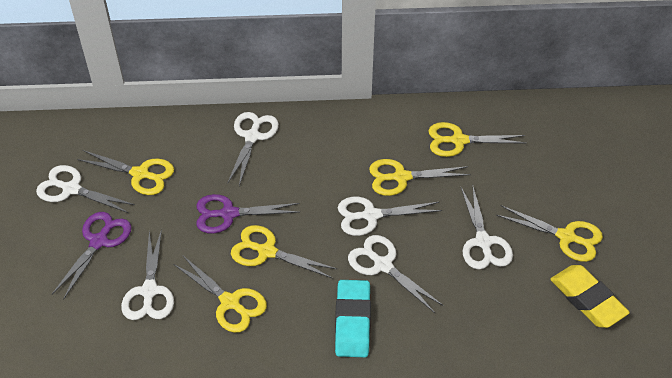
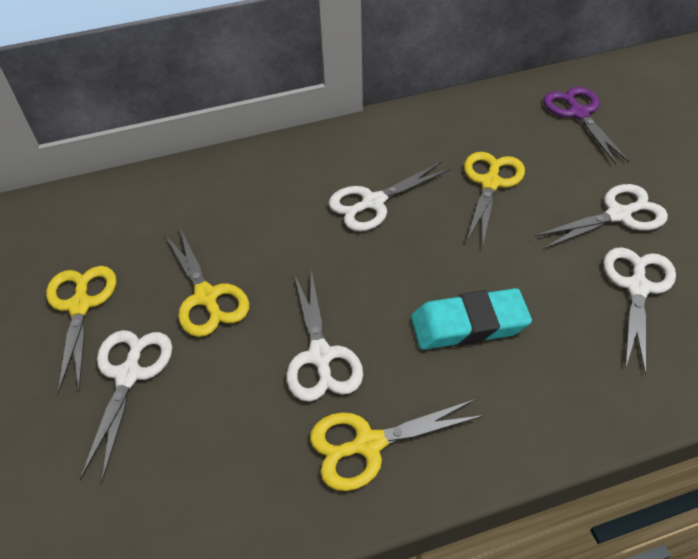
purple scissors: 2 -> 1
white scissors: 6 -> 5
yellow eraser: 1 -> 0
yellow scissors: 6 -> 4

